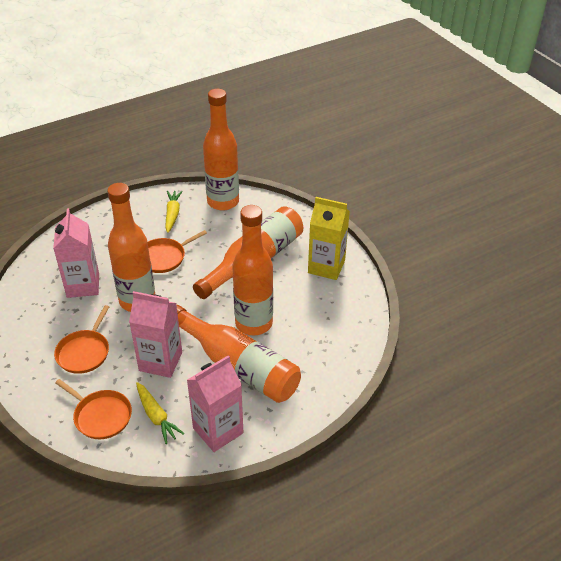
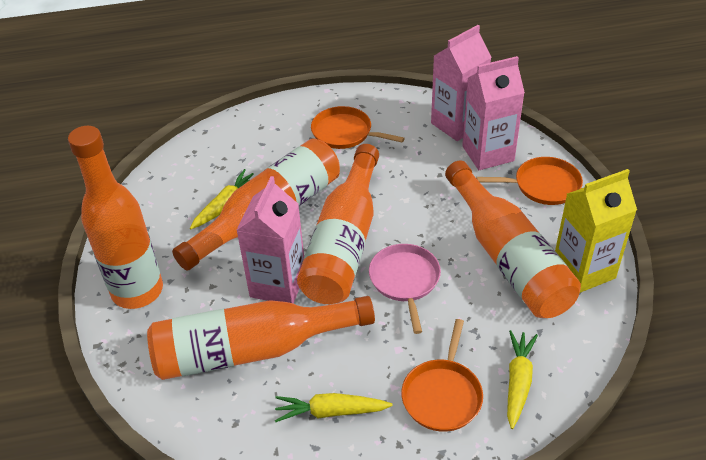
pink pan: 0 -> 1
yellow carrot: 2 -> 3

